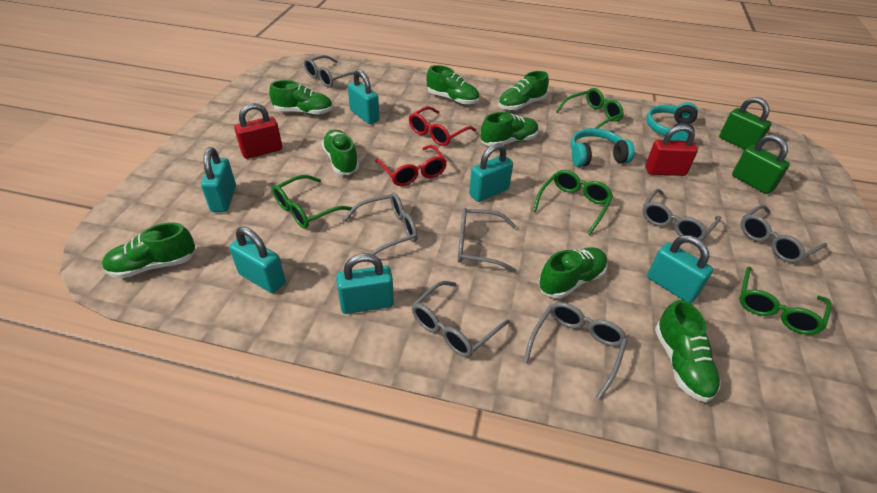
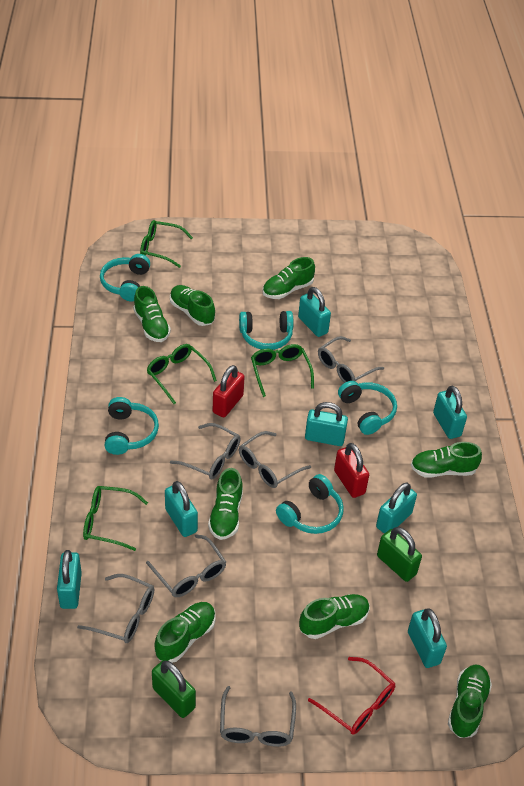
grey glasses: 7 -> 6
red glasses: 2 -> 1
turquoise headphones: 2 -> 5
turquoise padlock: 6 -> 7

